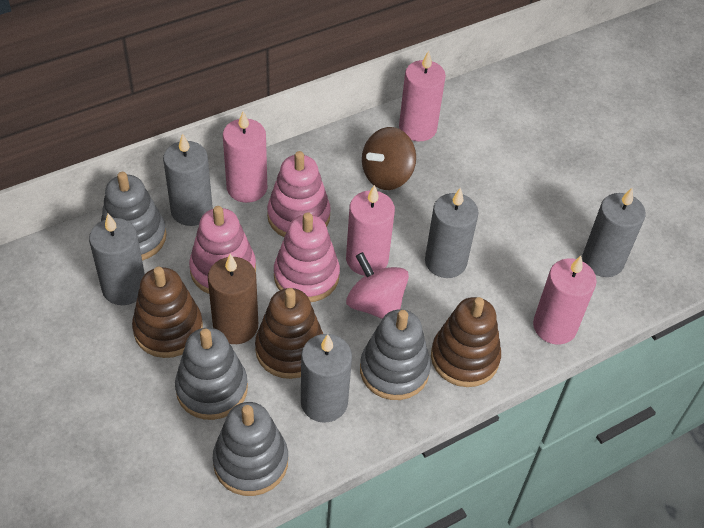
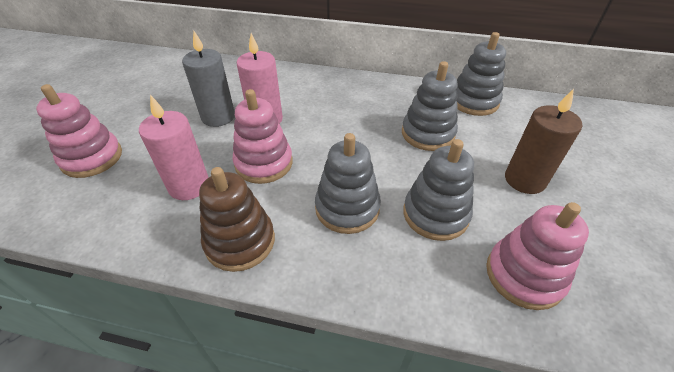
brown spinning top: 1 -> 0
brown stacking toy: 3 -> 1
grey candle: 5 -> 1
pink candle: 4 -> 2
pink spinning top: 1 -> 0

